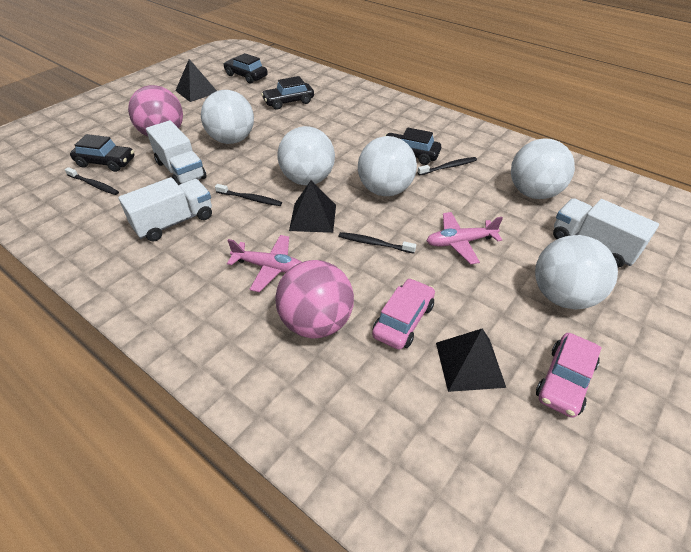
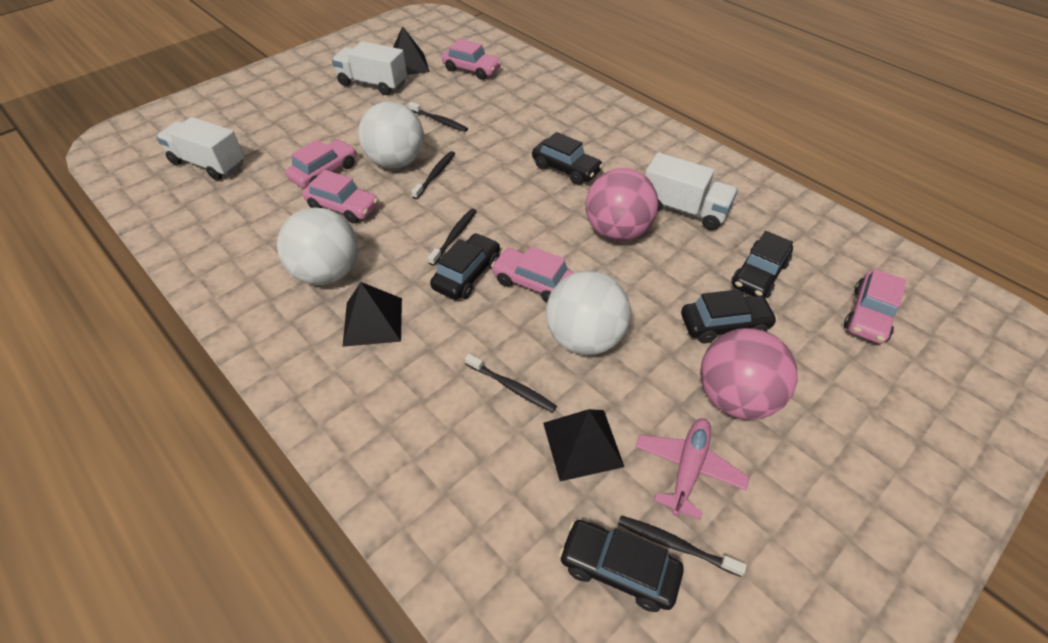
black car: 4 -> 5
black toothbrush: 4 -> 5
pink car: 2 -> 5
pink plane: 2 -> 1
white ball: 5 -> 3

